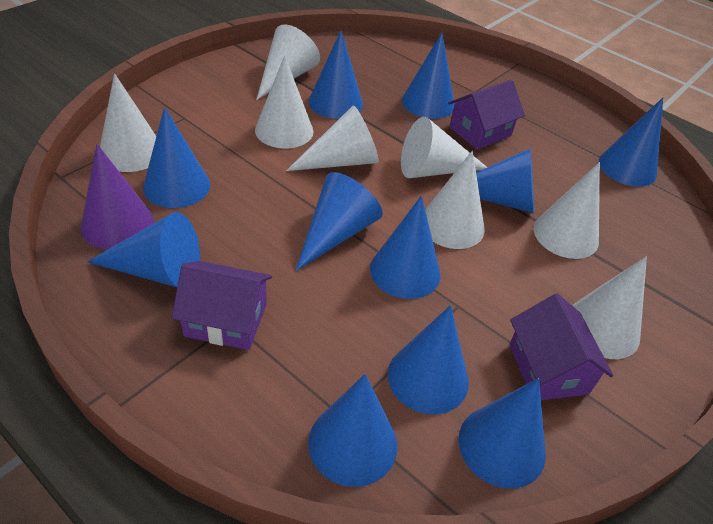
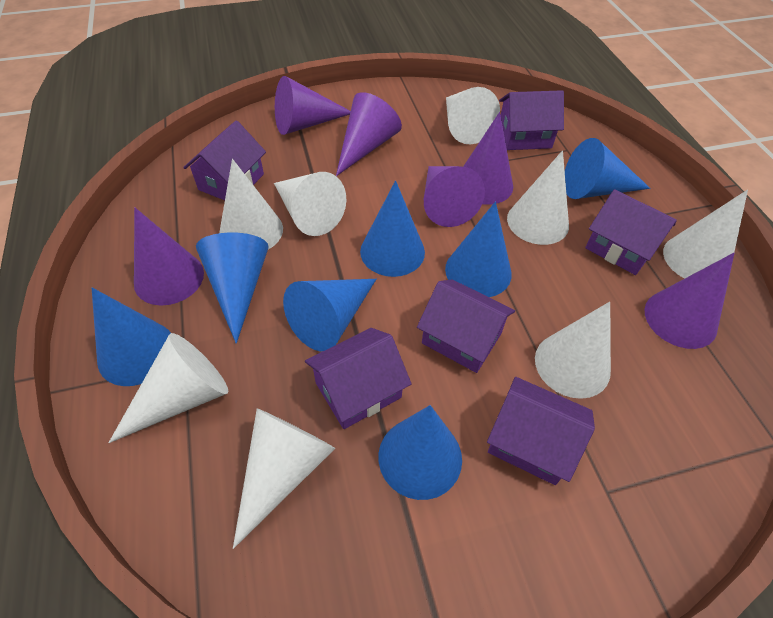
blue cone: 11 -> 7
purple cone: 1 -> 6
purple house: 3 -> 6

